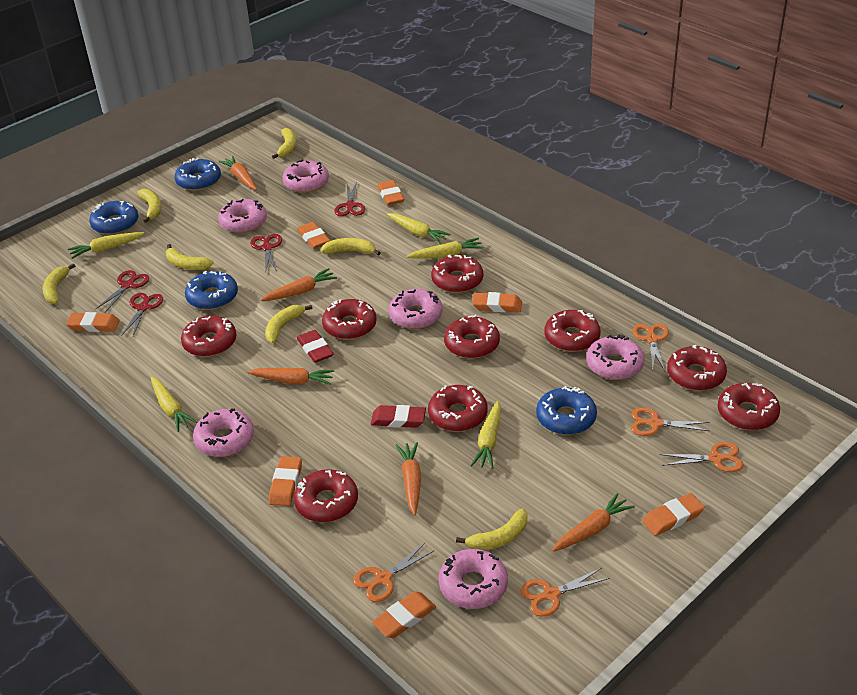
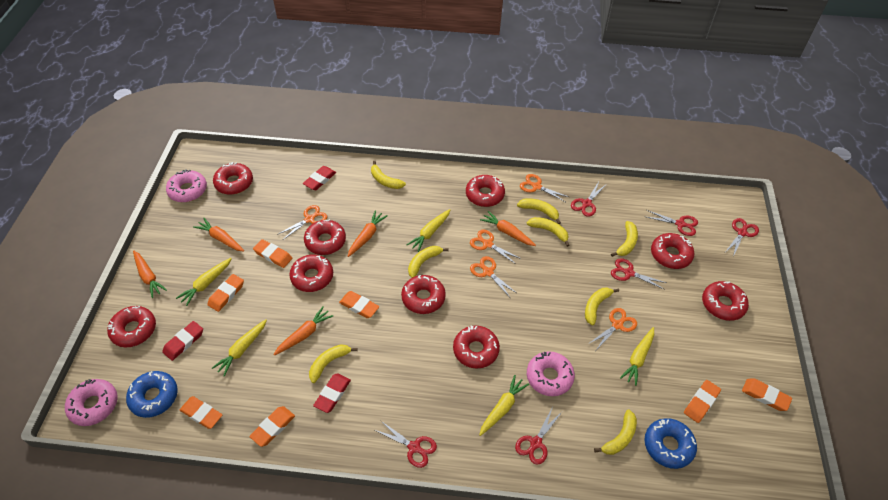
blue donut: 4 -> 2
pink donut: 6 -> 3
red eraser: 2 -> 3
red scissors: 4 -> 6
yellow banana: 7 -> 8

